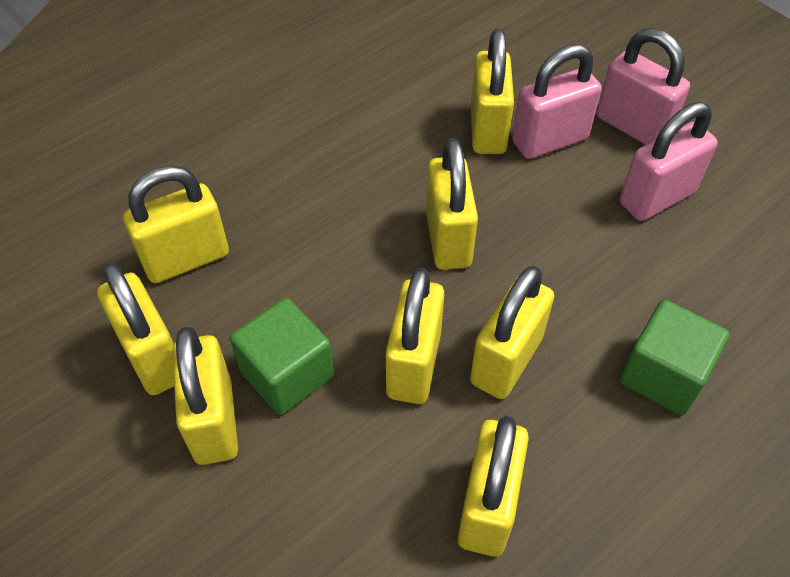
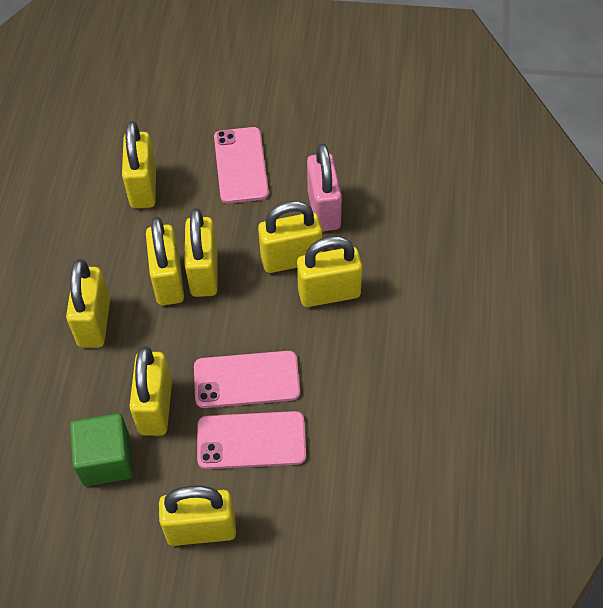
green cube: 2 -> 1
pink padlock: 3 -> 1
pink phone: 0 -> 3

